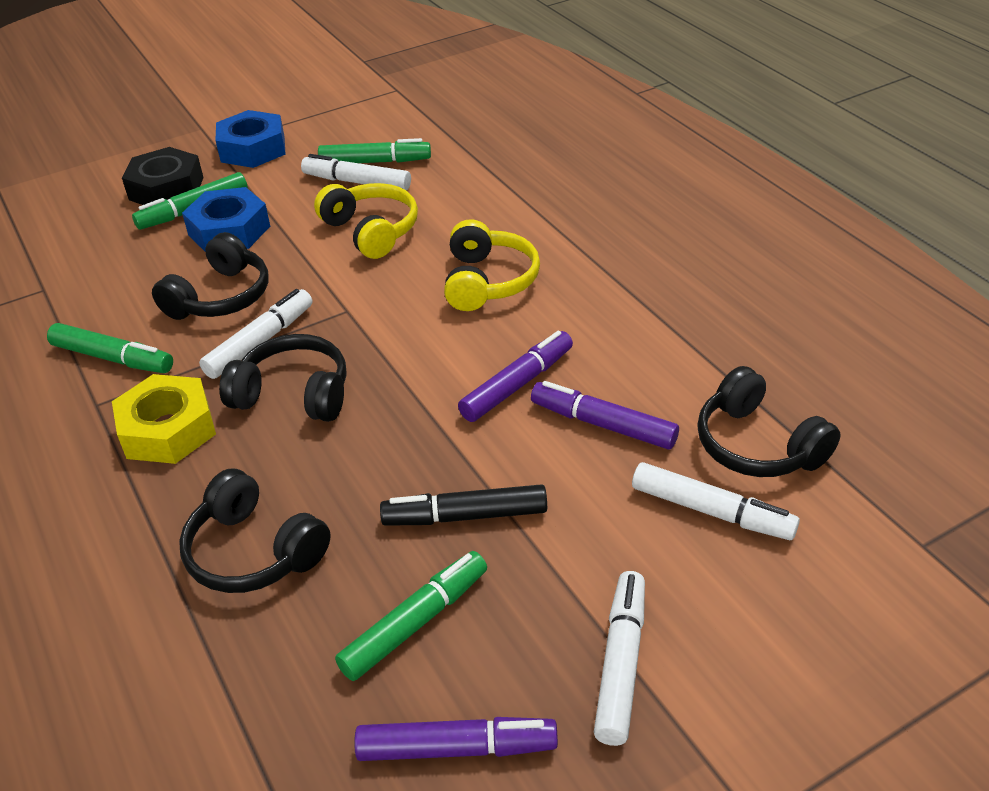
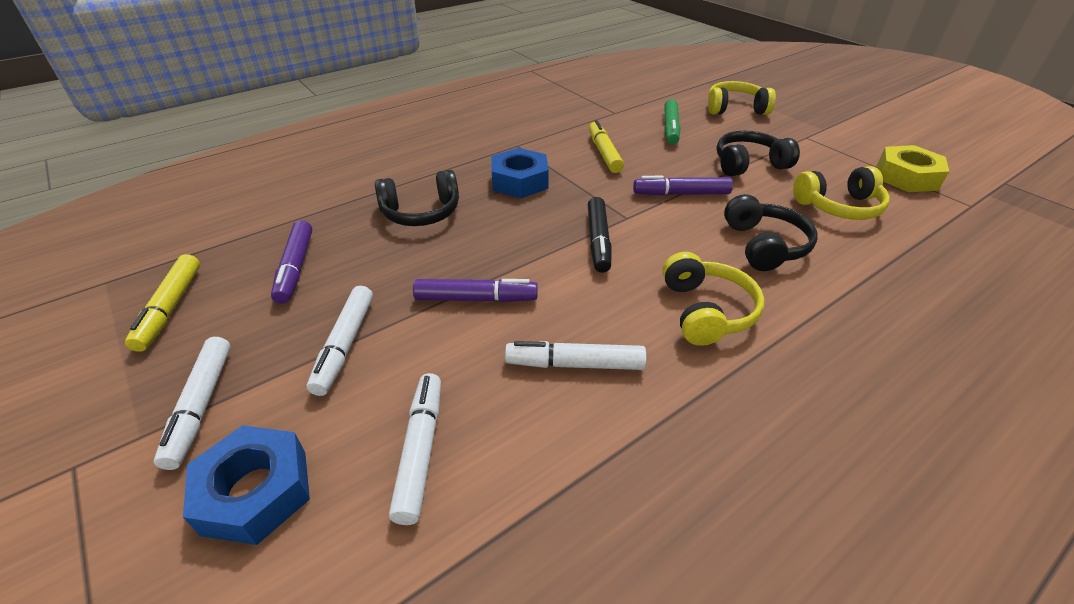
black headphones: 4 -> 3
black nut: 1 -> 0
green marker: 4 -> 1
yellow headphones: 2 -> 3
yellow marker: 0 -> 2

